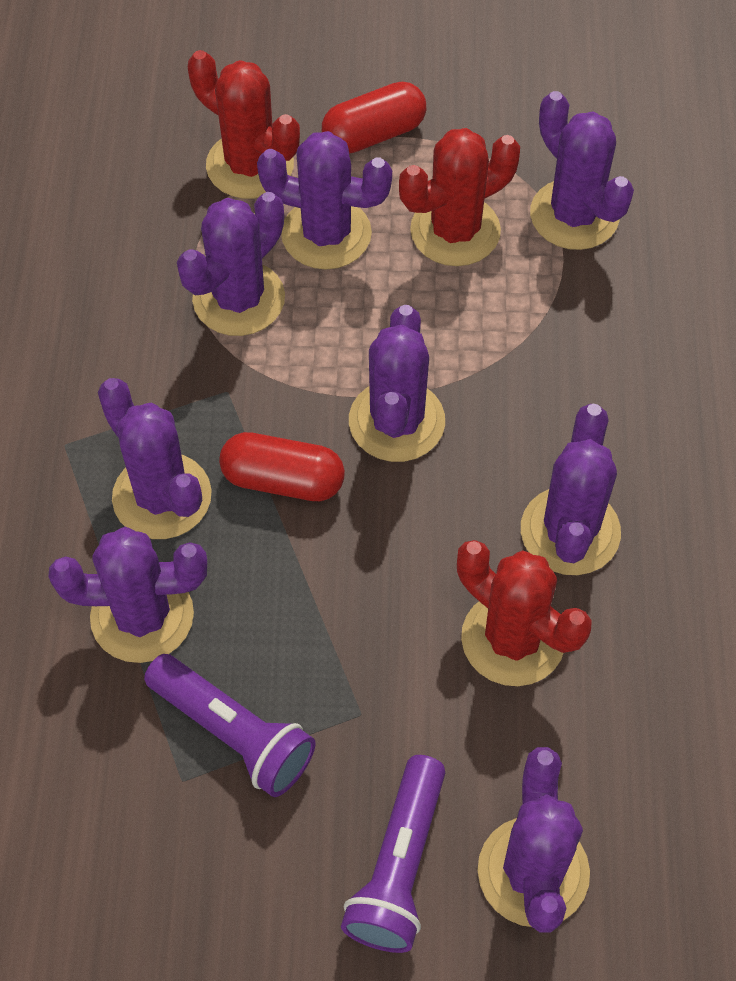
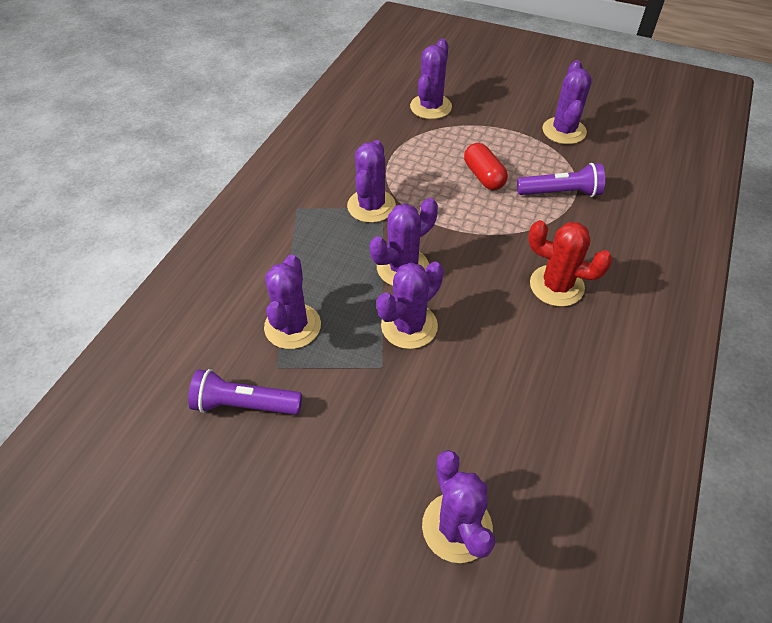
purple cactus: 8 -> 7
red cactus: 3 -> 1
red capsule: 2 -> 1

